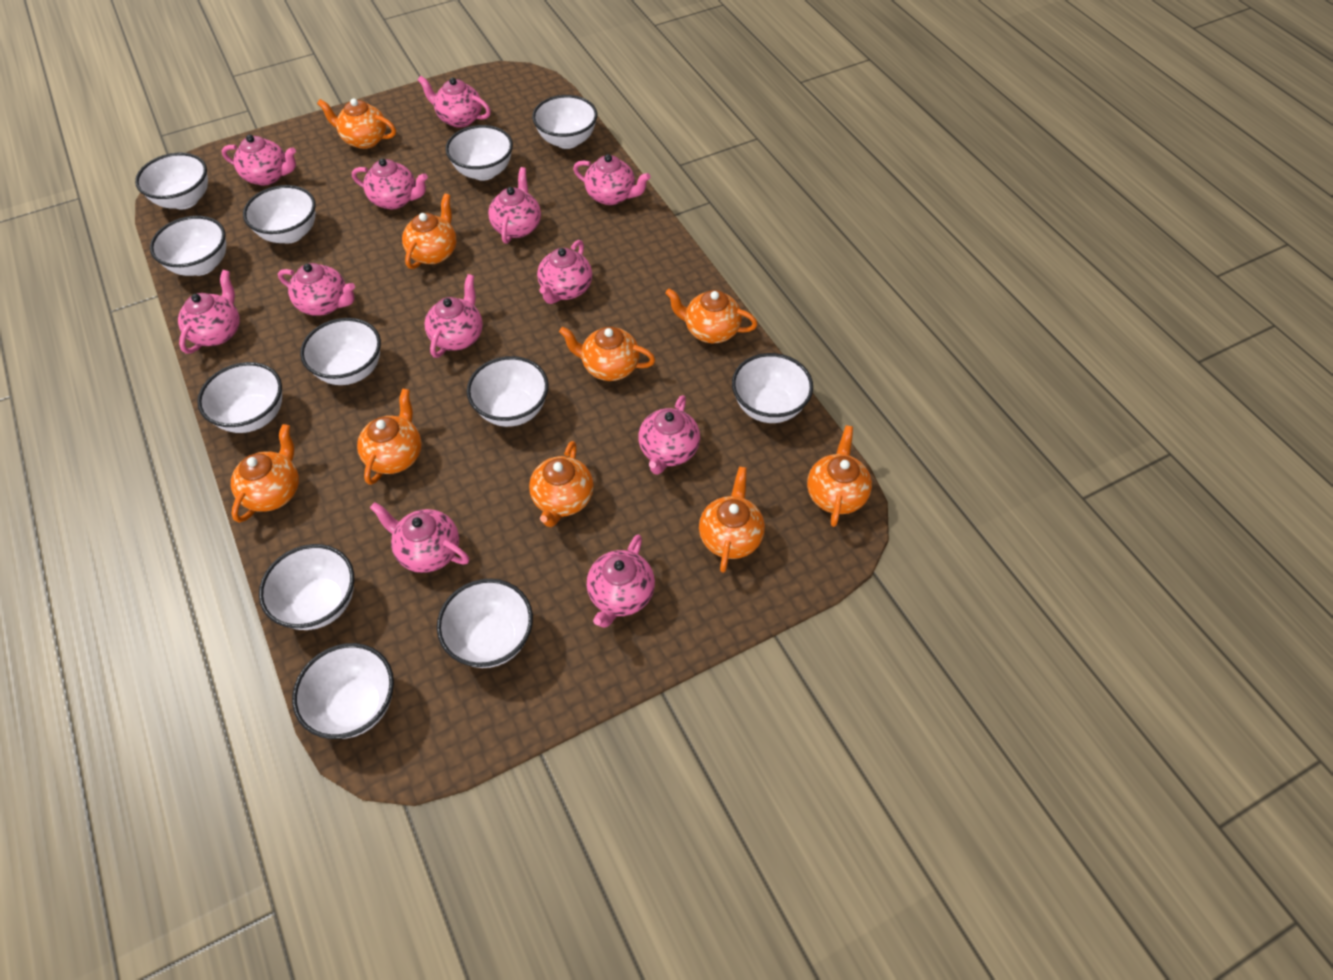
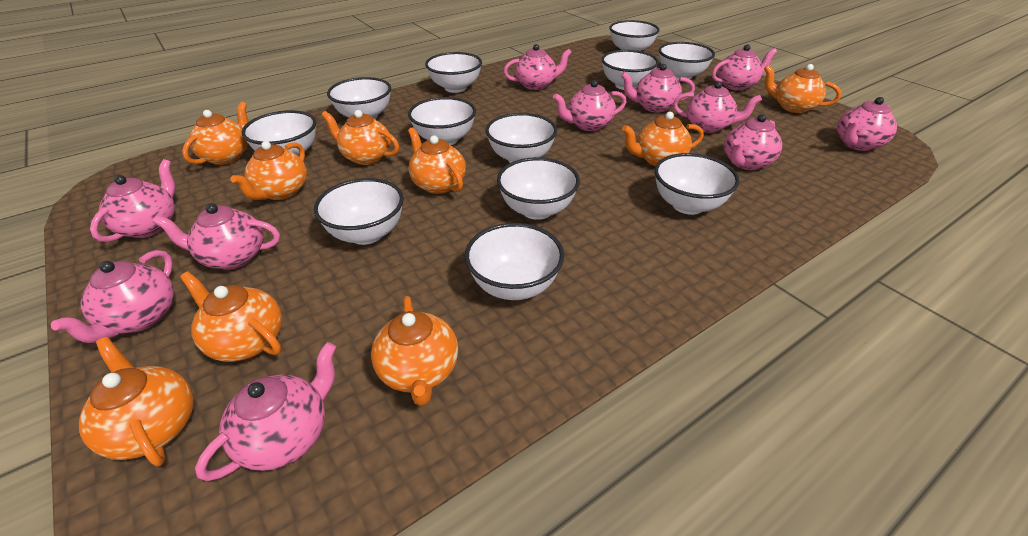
pink teapot: 12 -> 11

